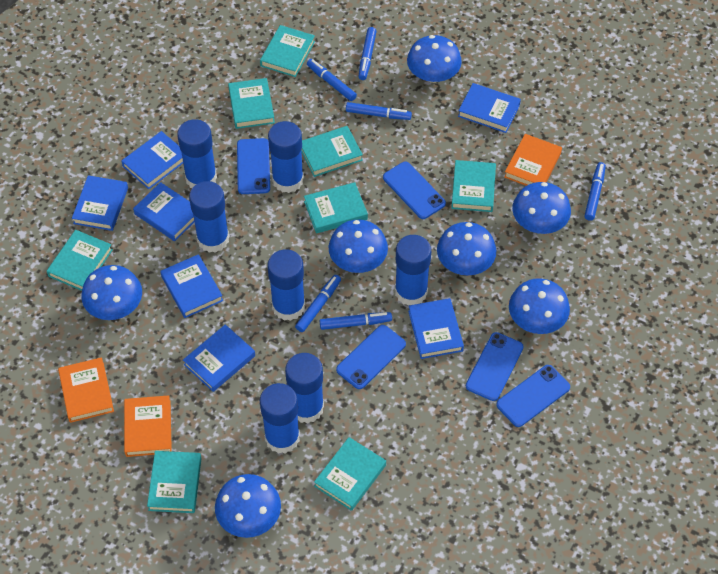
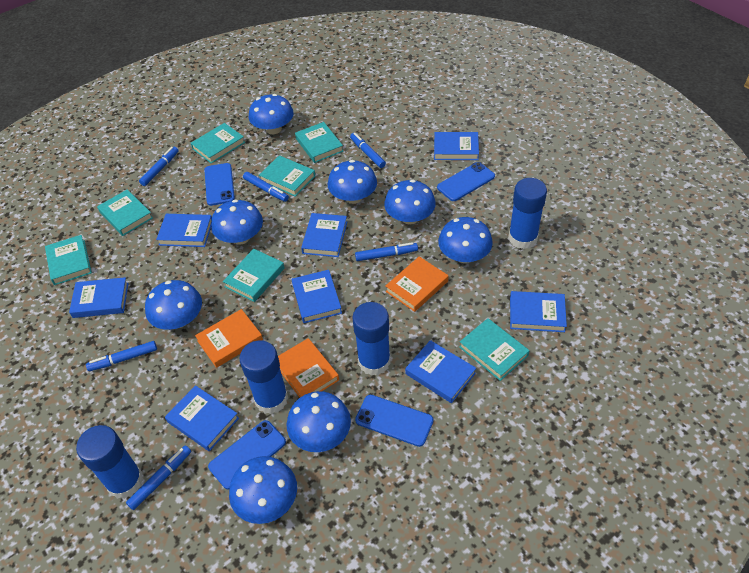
blue book: 7 -> 8
blue glue stick: 7 -> 4
blue mushroom: 7 -> 8
blue phone: 5 -> 4
turquoise book: 8 -> 7

